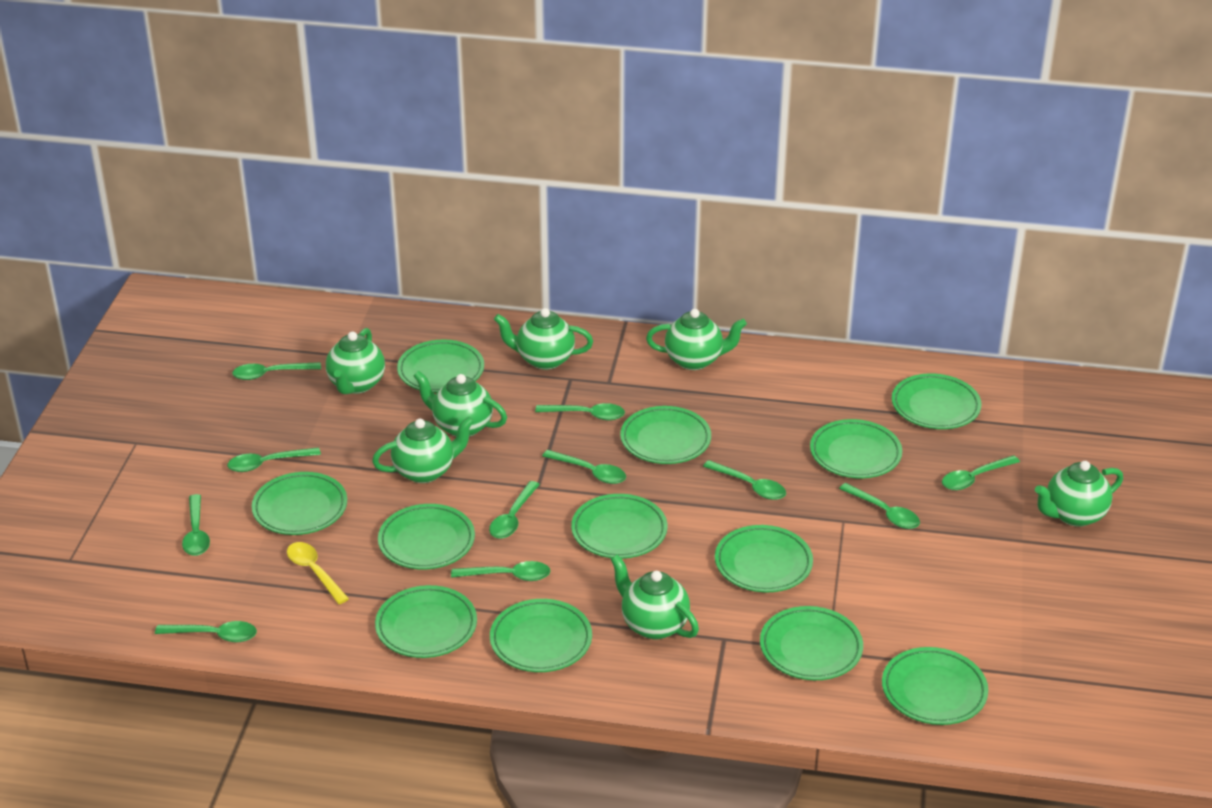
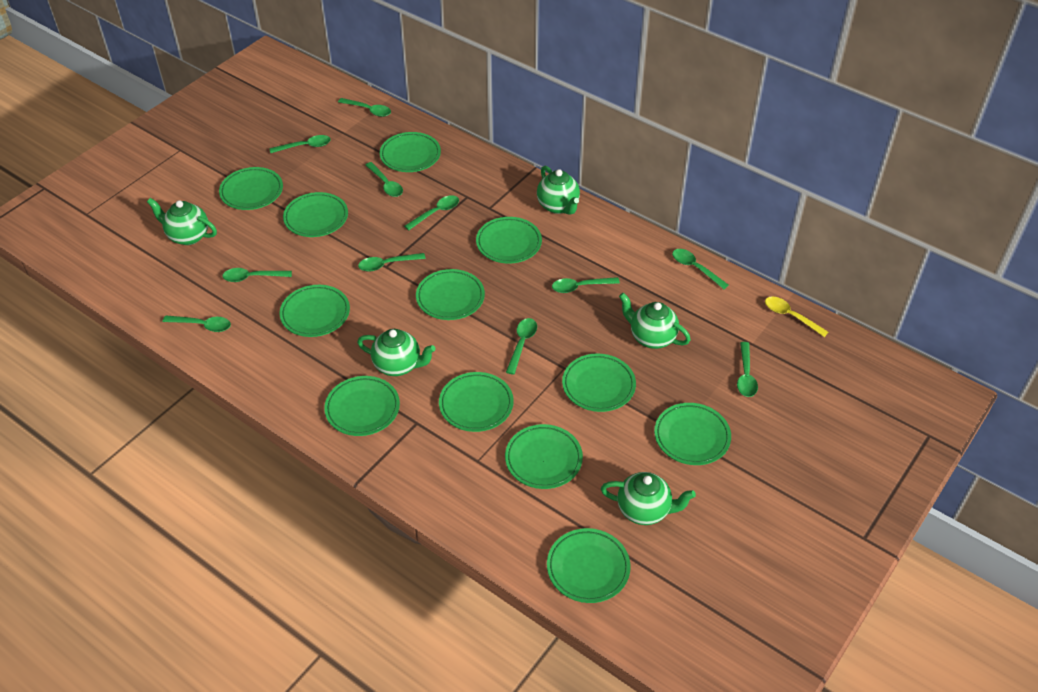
green teapot: 7 -> 5

